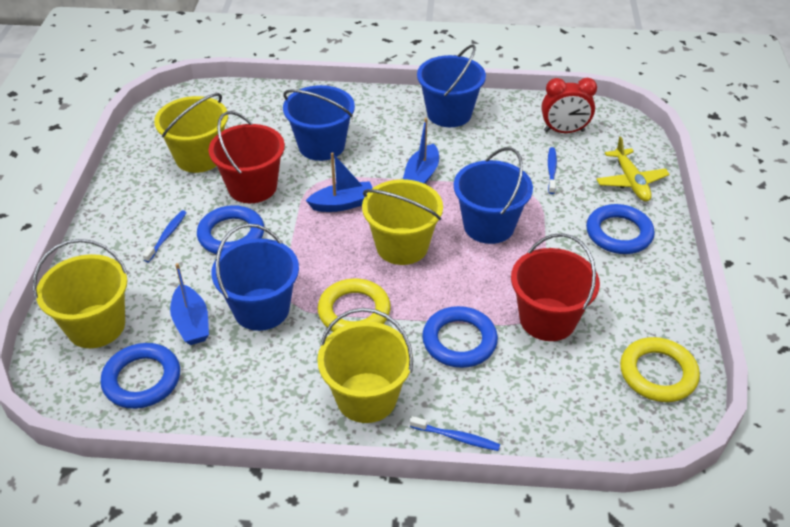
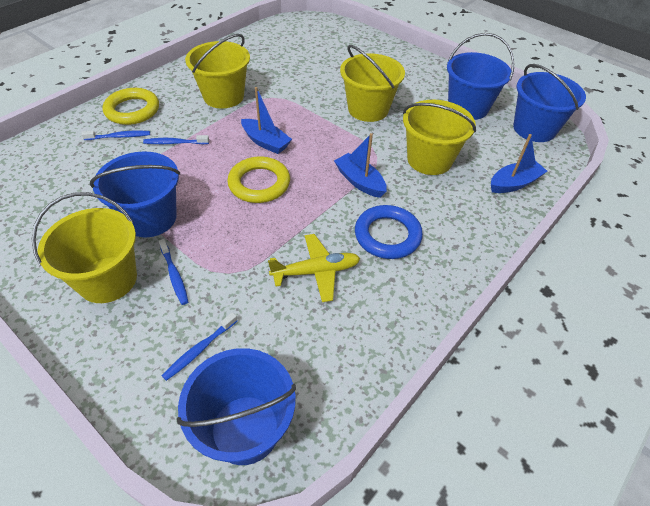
blue ring: 4 -> 1
blue toothbrush: 3 -> 4
red bucket: 2 -> 0
red clock: 1 -> 0

